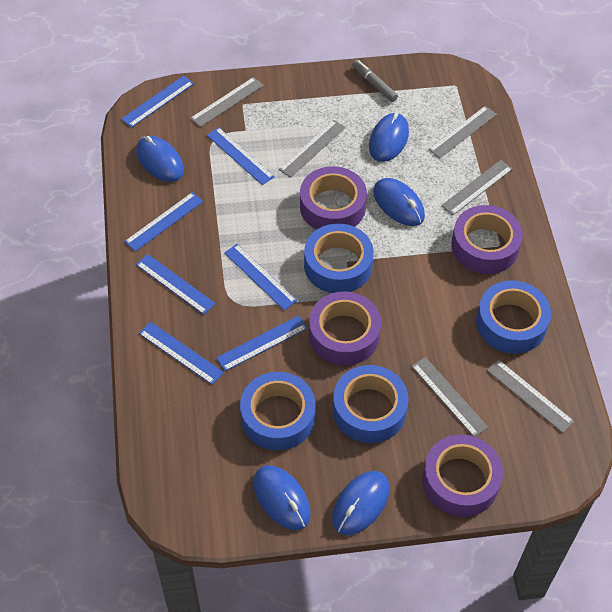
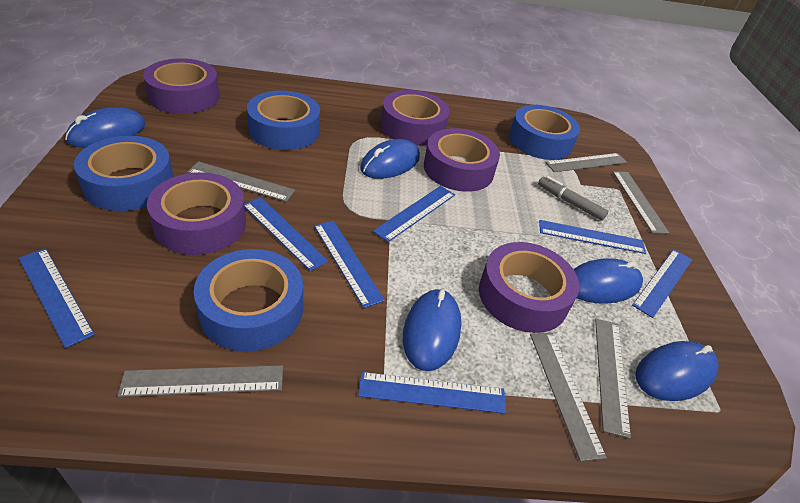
purple tape: 4 -> 5

